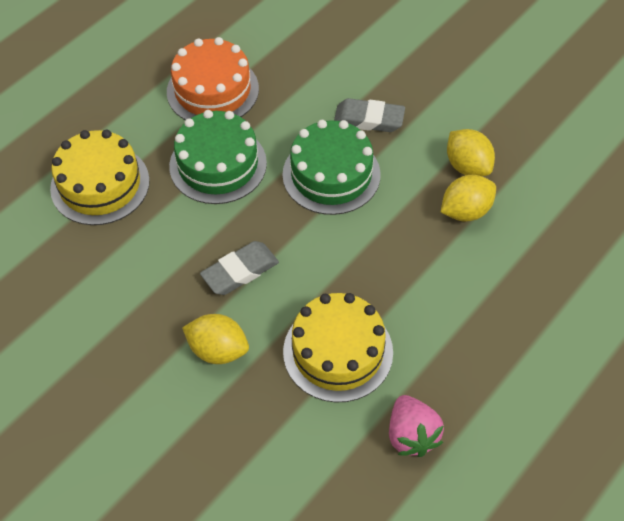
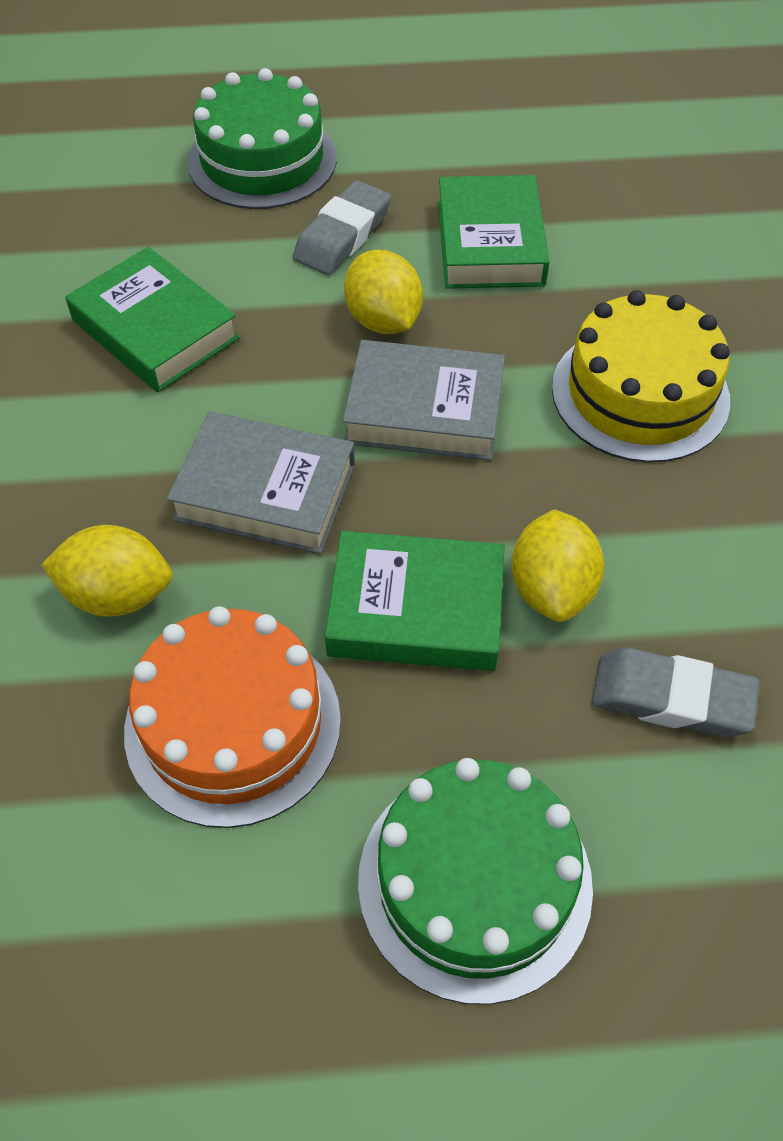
green book: 0 -> 3
grey book: 0 -> 2
pink strawberry: 1 -> 0
yellow cake: 2 -> 1

